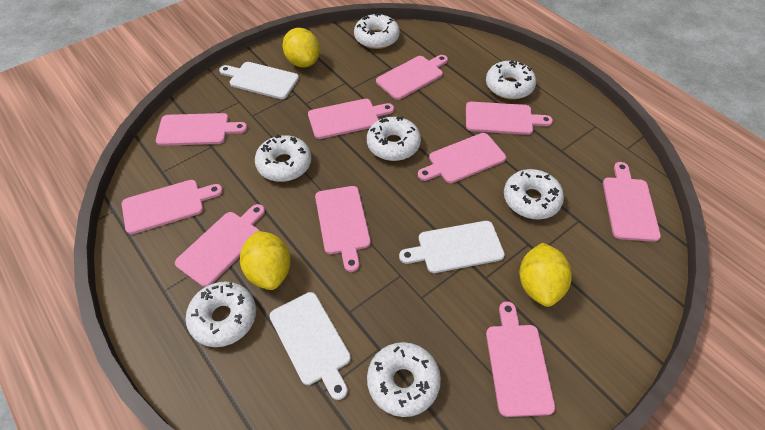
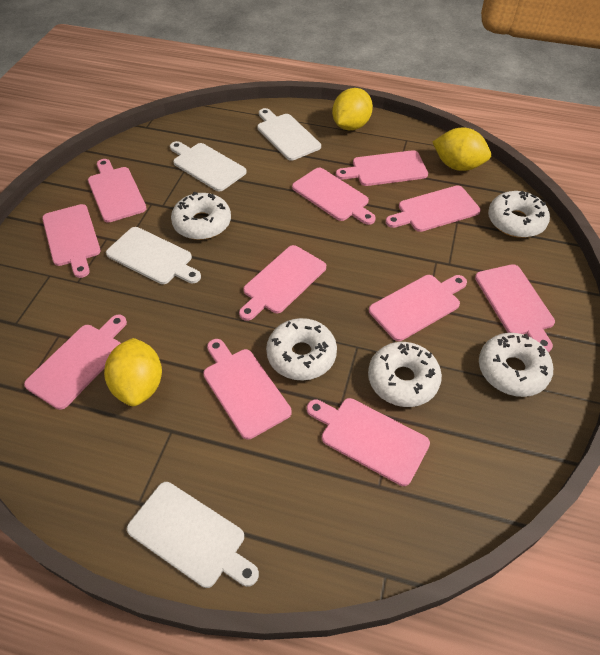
pink cutting board: 10 -> 11
white cutting board: 3 -> 4
white donut: 7 -> 5

